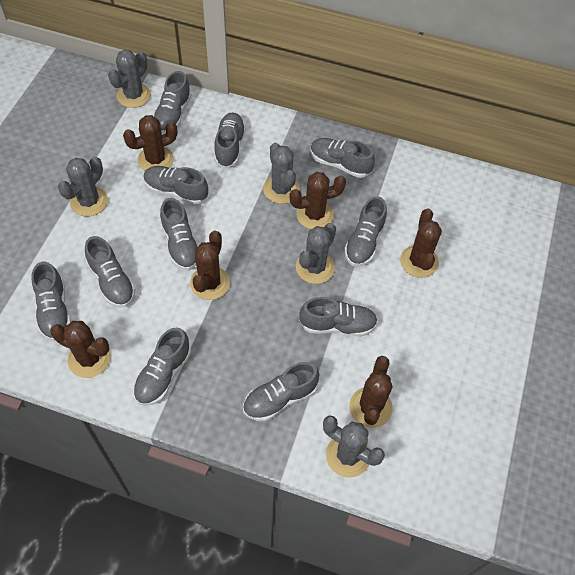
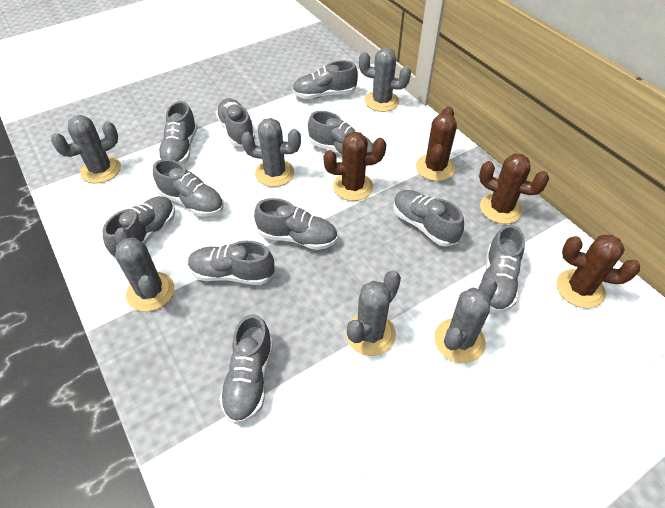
brown cactus: 6 -> 4
grey cactus: 5 -> 6

